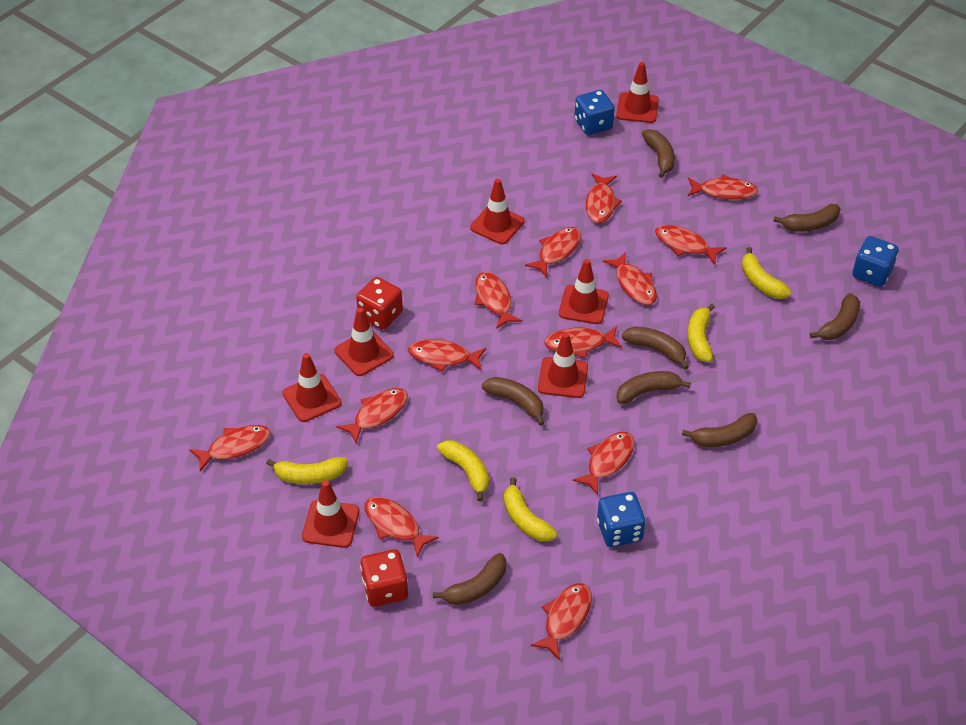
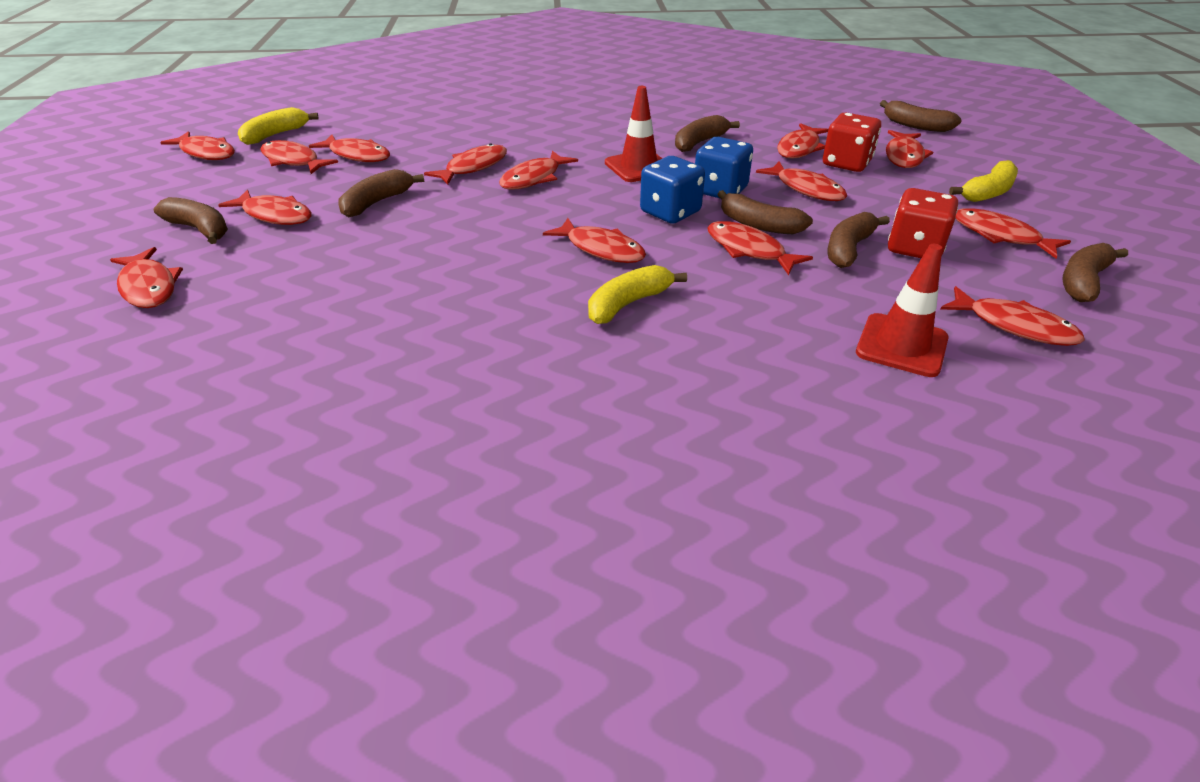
blue dice: 3 -> 2
brown banana: 8 -> 7
red fish: 13 -> 14
red traffic cone: 7 -> 2
yellow banana: 5 -> 3

